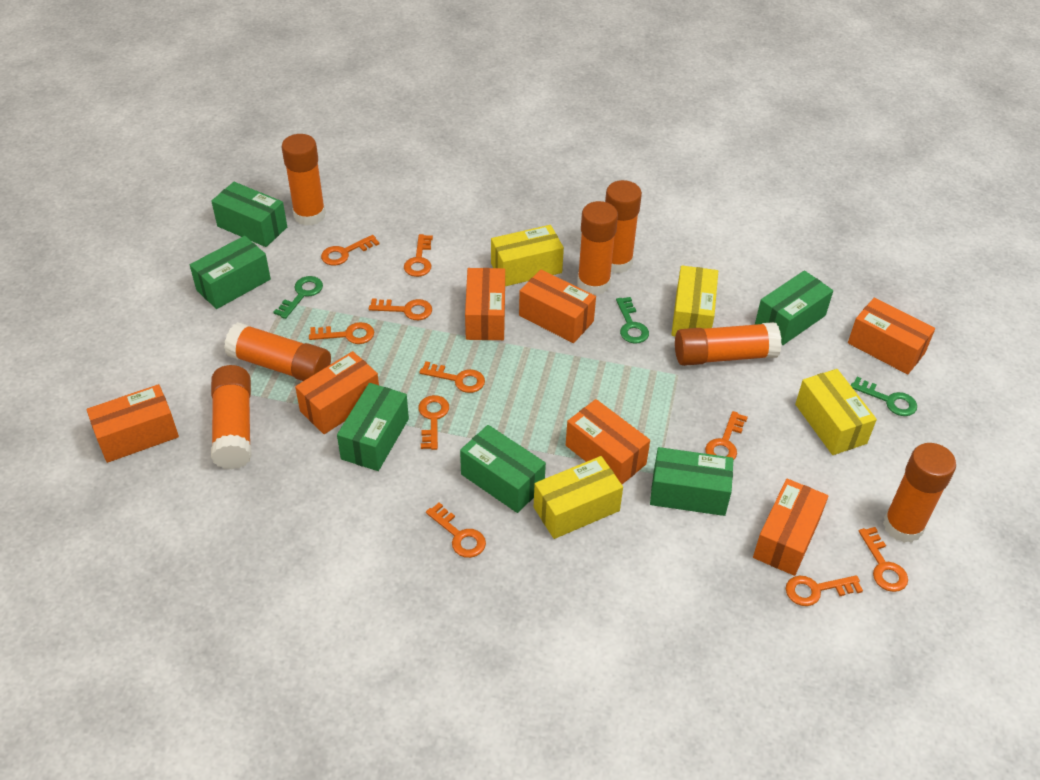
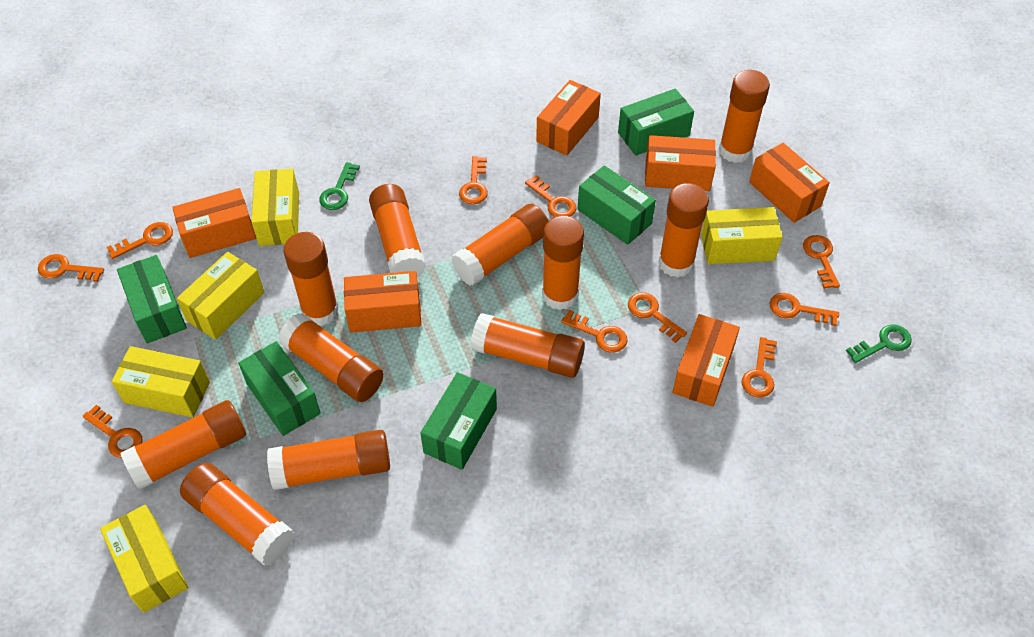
green box: 6 -> 5
green key: 3 -> 2
orange box: 7 -> 6
orange glue stick: 7 -> 11
yellow box: 4 -> 5

